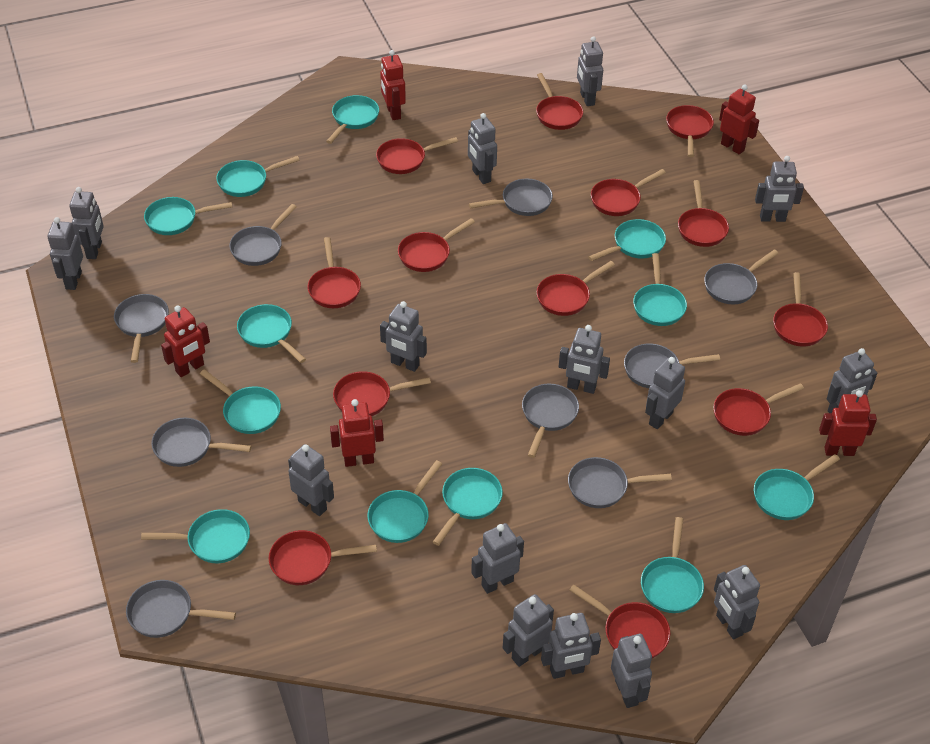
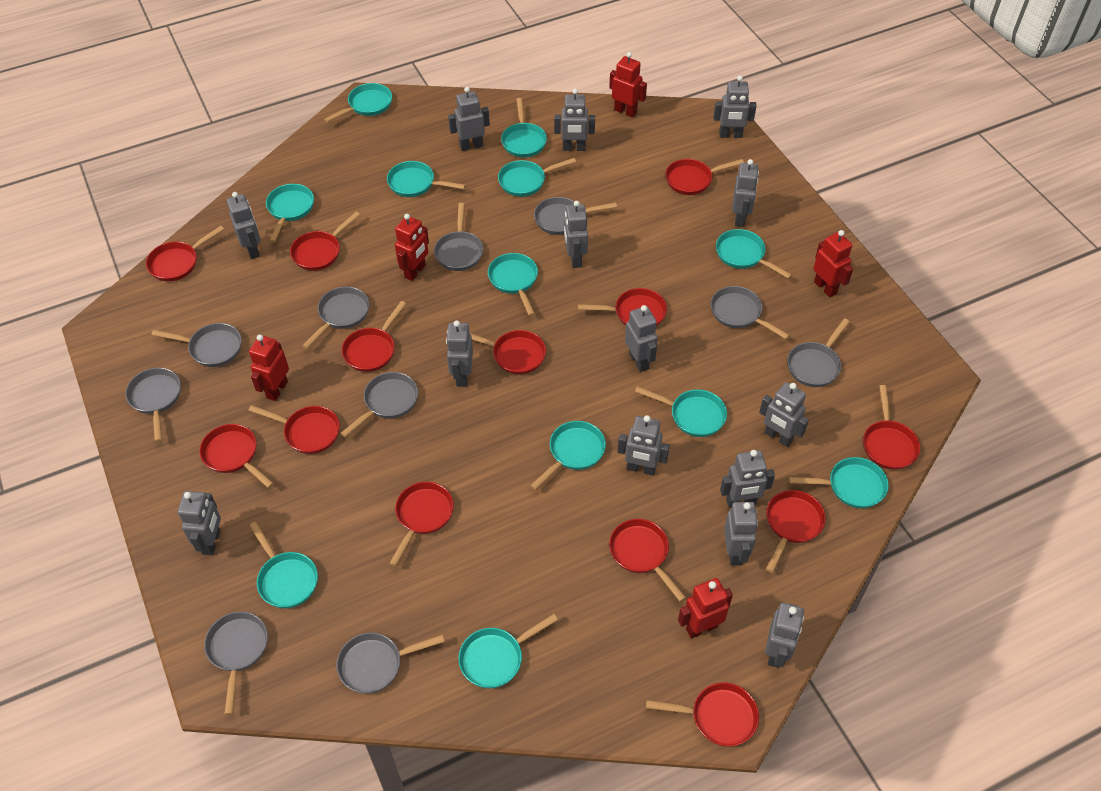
grey pan: 9 -> 10
grey robot: 15 -> 14

